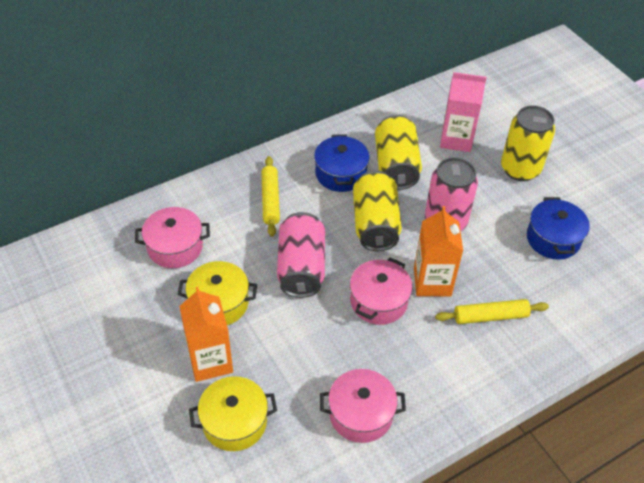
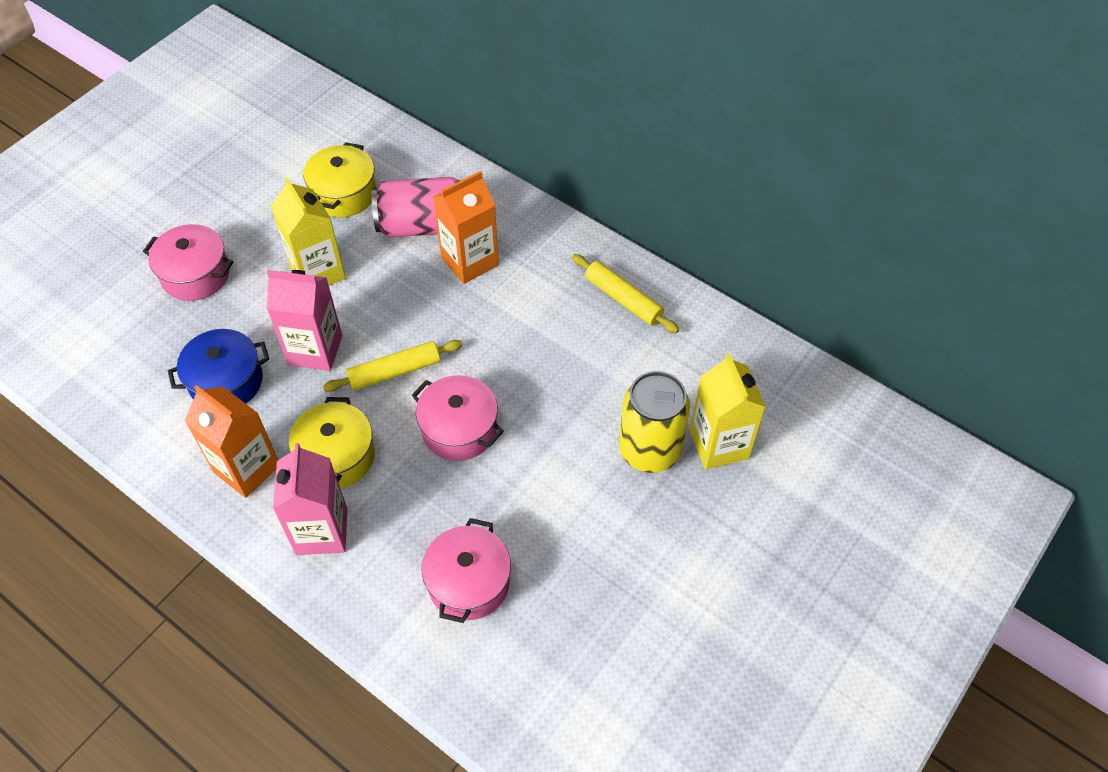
blue pot: 2 -> 1
pink can: 2 -> 1
pink carton: 1 -> 2
yellow can: 3 -> 1
yellow carton: 0 -> 2

